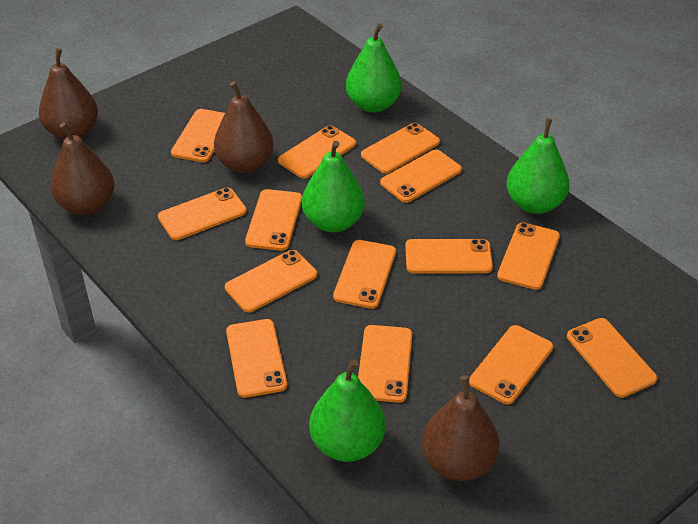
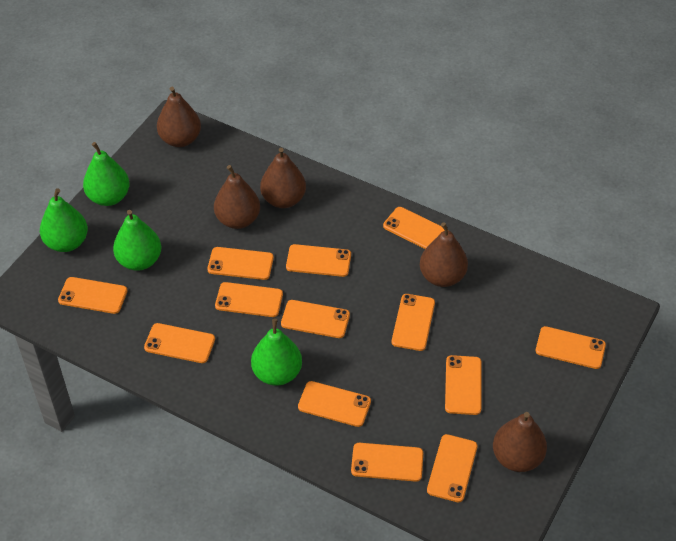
brown pear: 4 -> 5
orange phone: 14 -> 13

